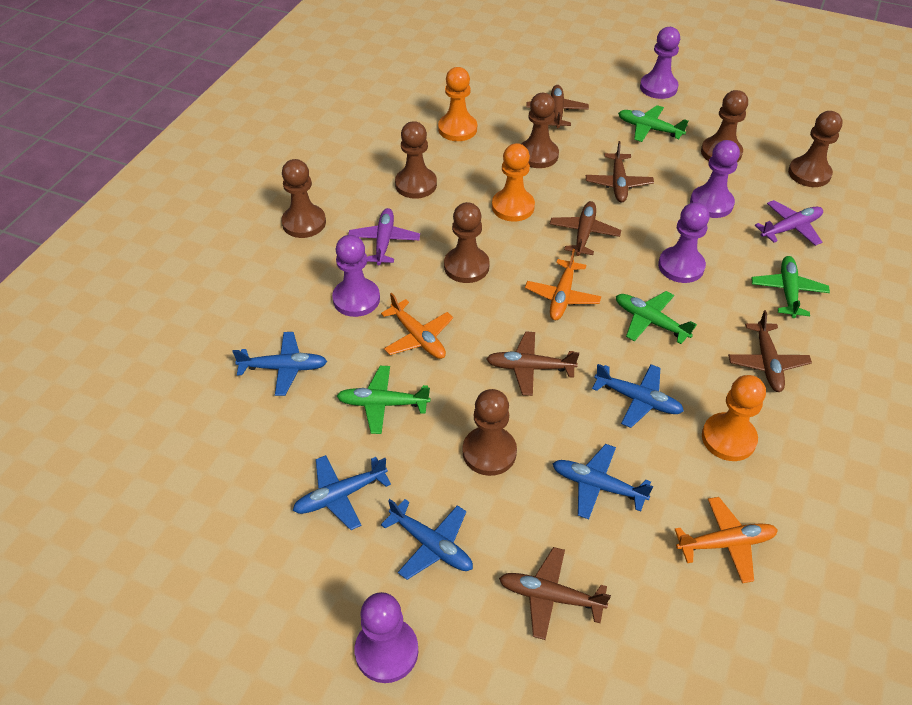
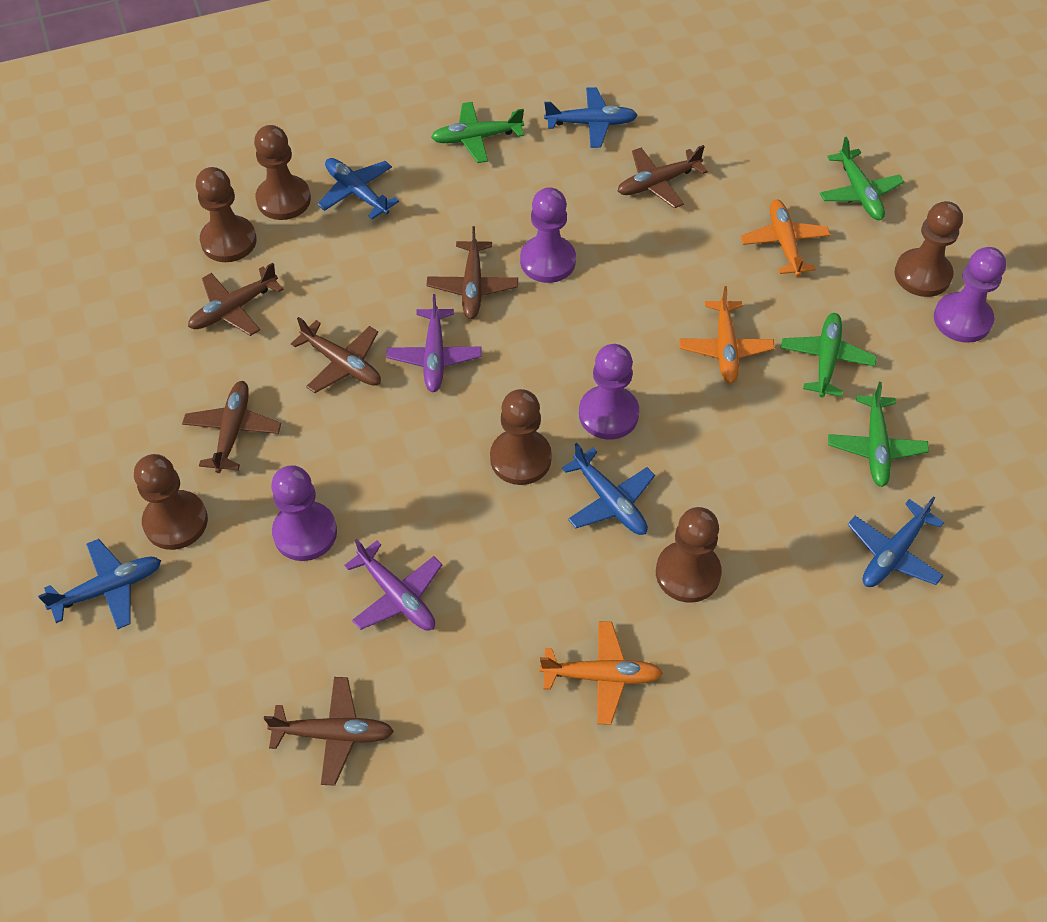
brown pawn: 7 -> 6
orange pawn: 3 -> 0
purple pawn: 5 -> 4

